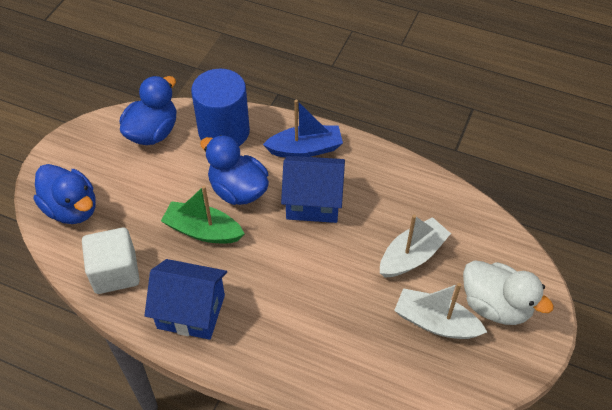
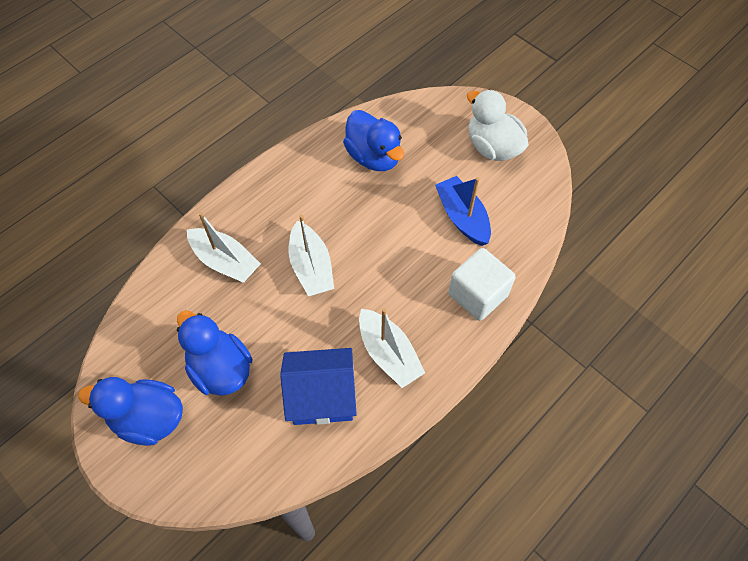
blue cylinder: 1 -> 0
blue house: 2 -> 1
green boat: 1 -> 0
white boat: 2 -> 3

